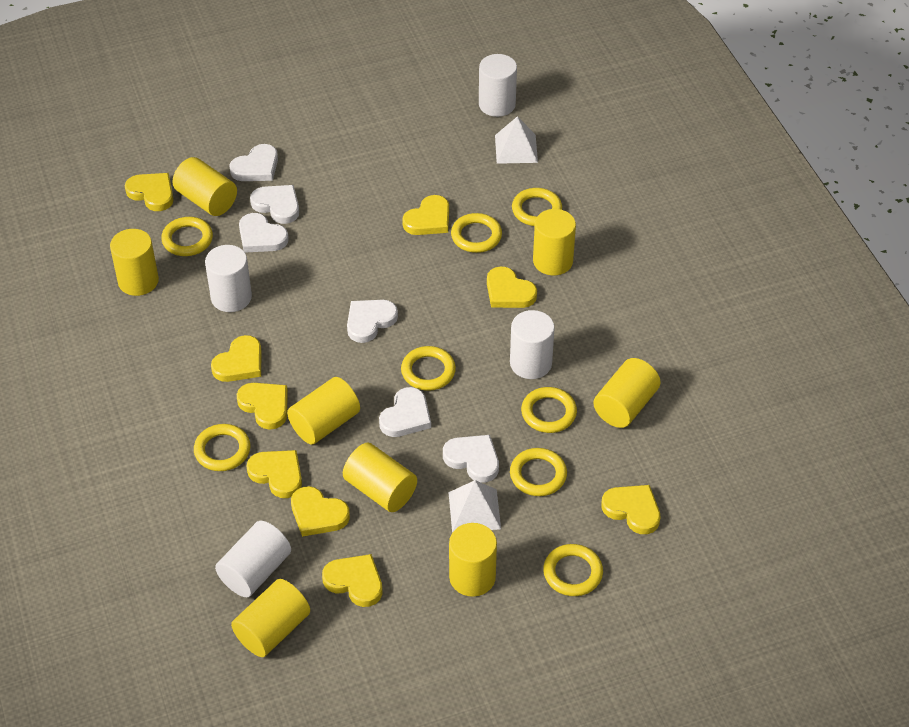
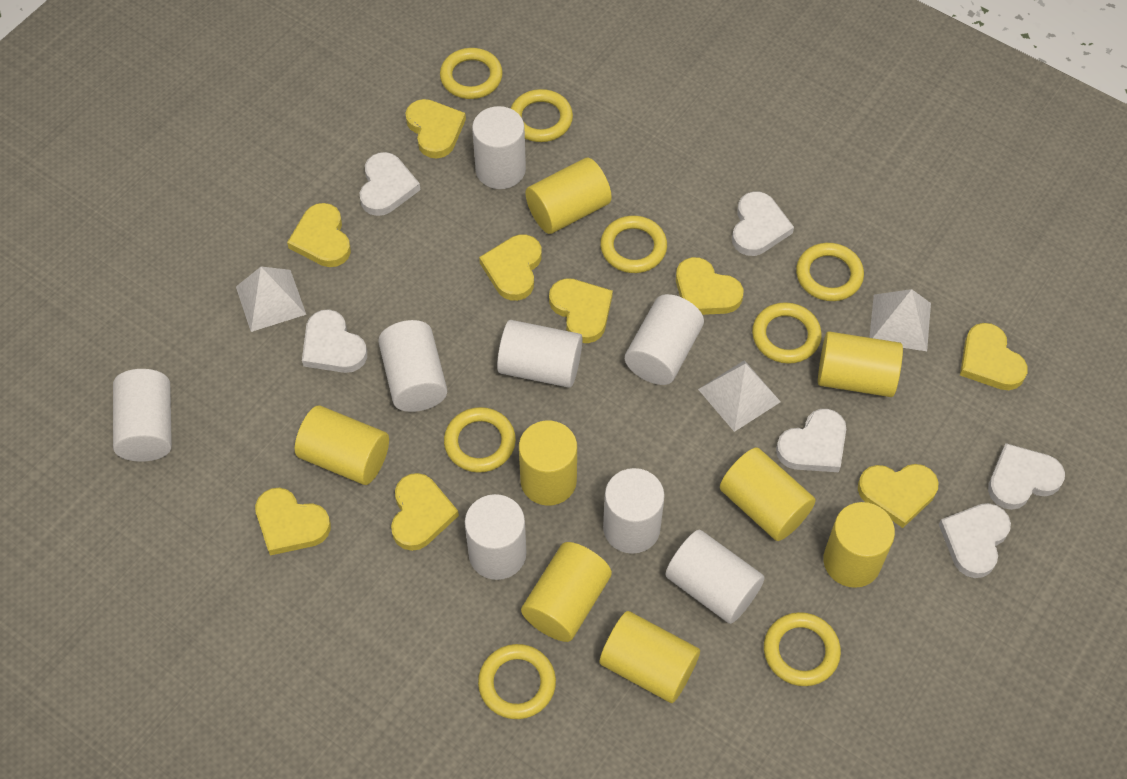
white cylinder: 4 -> 8
white pyramid: 2 -> 3

